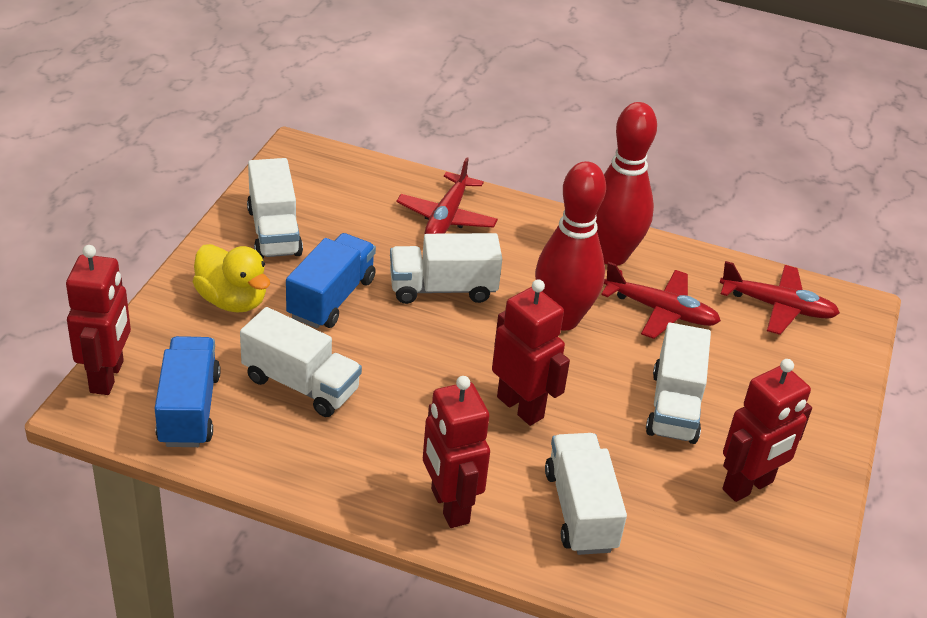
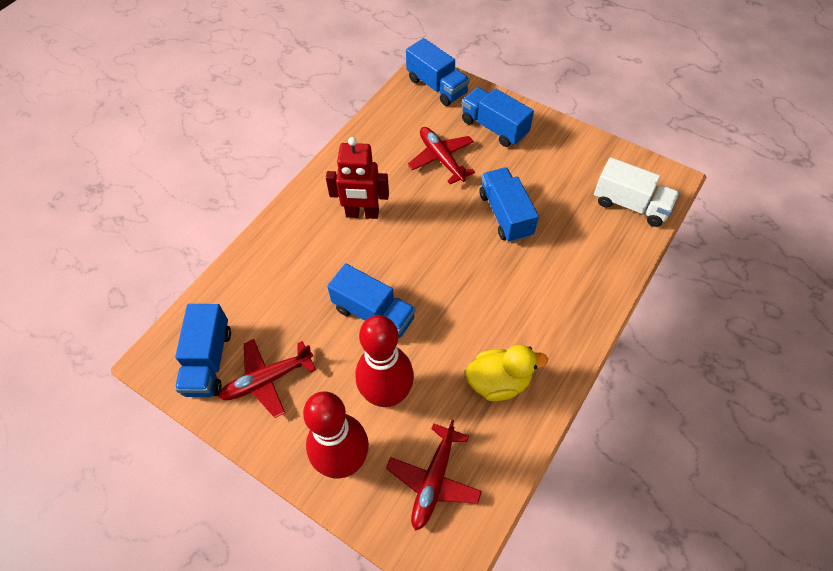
blue truck: 2 -> 5
red robot: 4 -> 1
white truck: 5 -> 1

